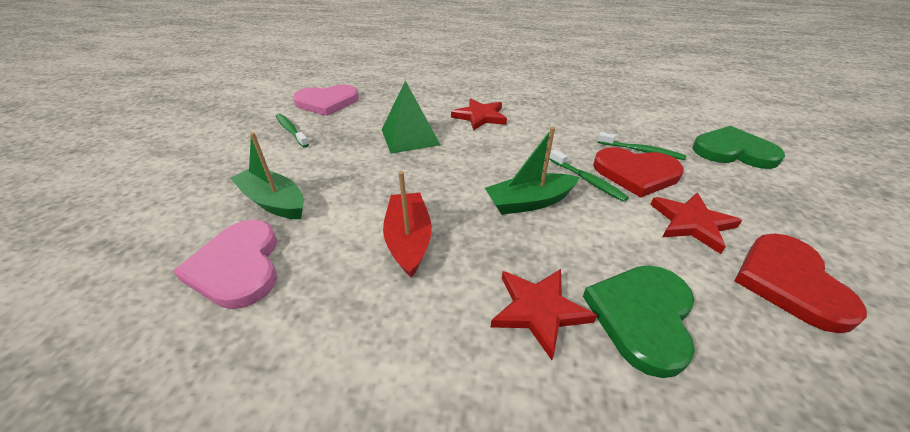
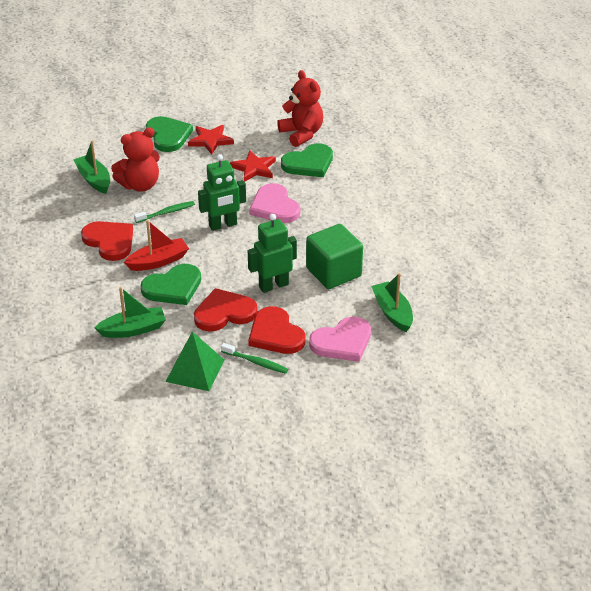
green boat: 2 -> 3
green cube: 0 -> 1
green heart: 2 -> 3
green robot: 0 -> 2
green toothbrush: 3 -> 2
red heart: 2 -> 3
red star: 3 -> 2
red teddy bear: 0 -> 2

